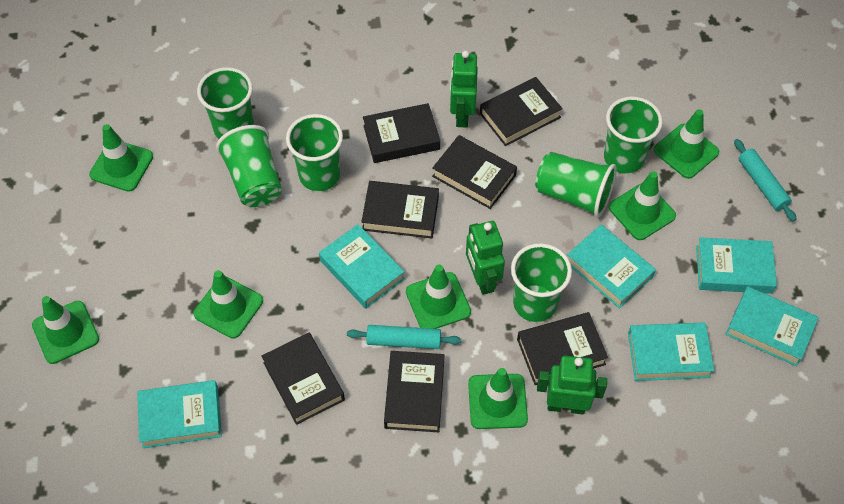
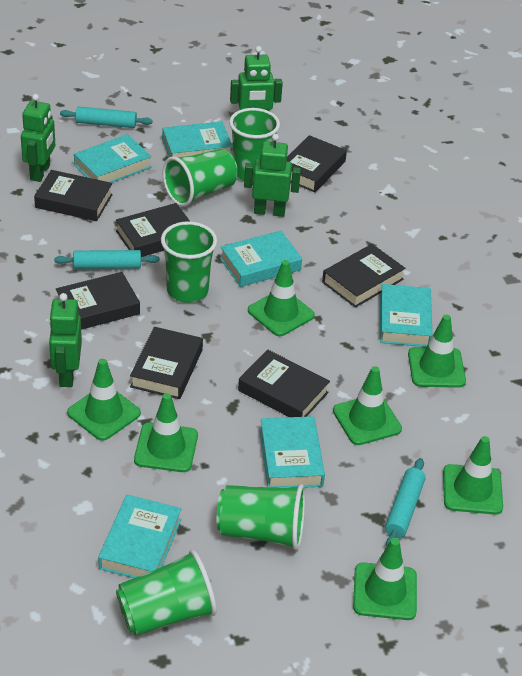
green cup: 6 -> 5
green robot: 3 -> 4
turquoise rolling pin: 2 -> 3

